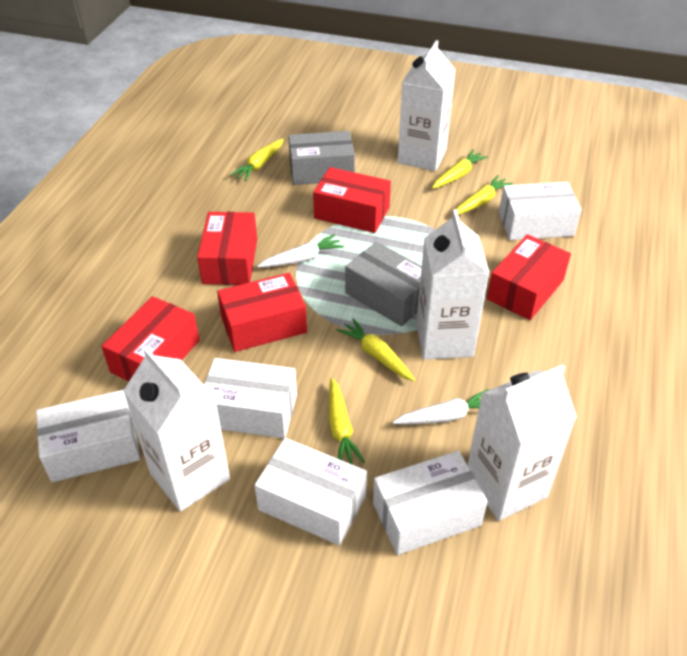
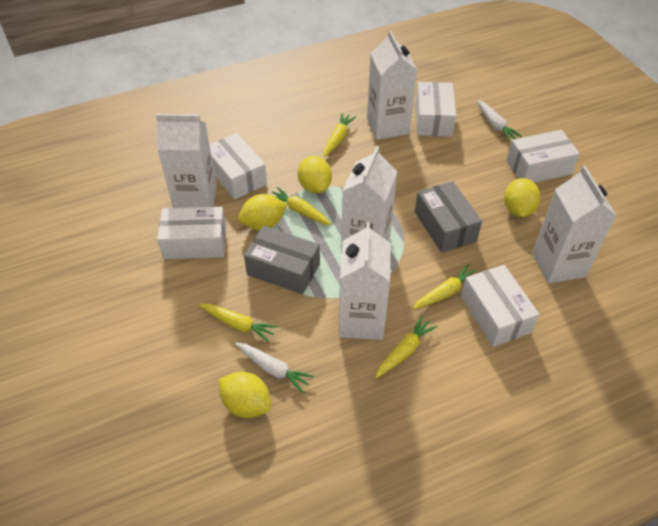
red box: 5 -> 0
white carton: 4 -> 5
yellow lemon: 0 -> 4

